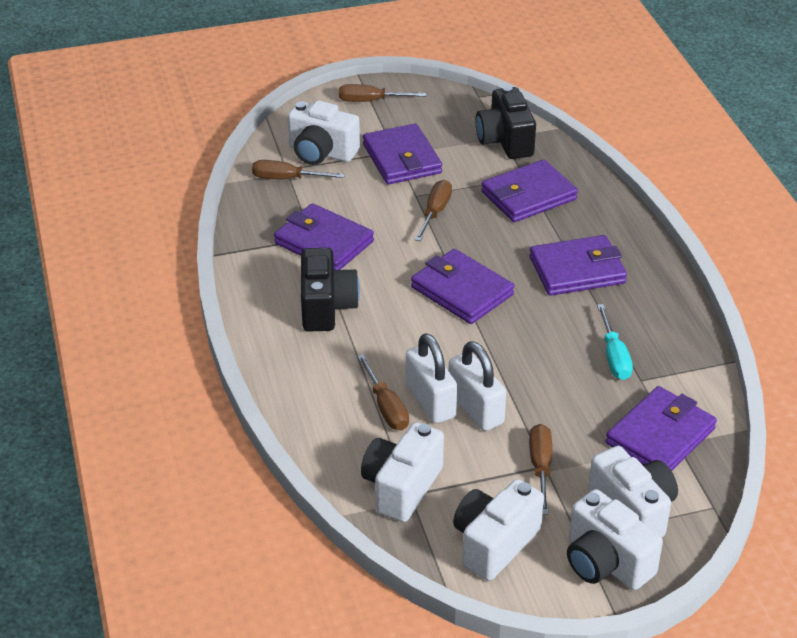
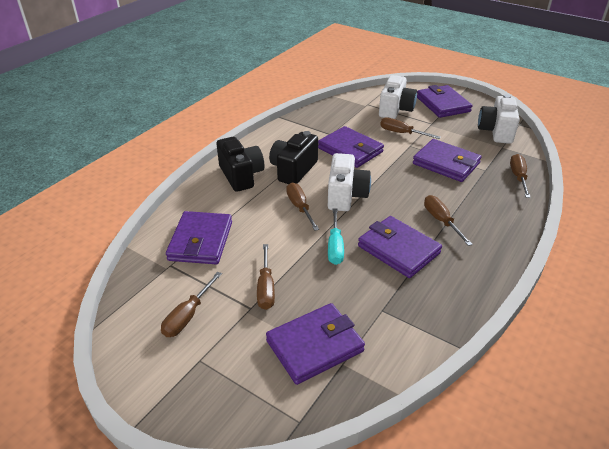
brown screwdriver: 5 -> 6
white camera: 5 -> 3
white padlock: 2 -> 0

